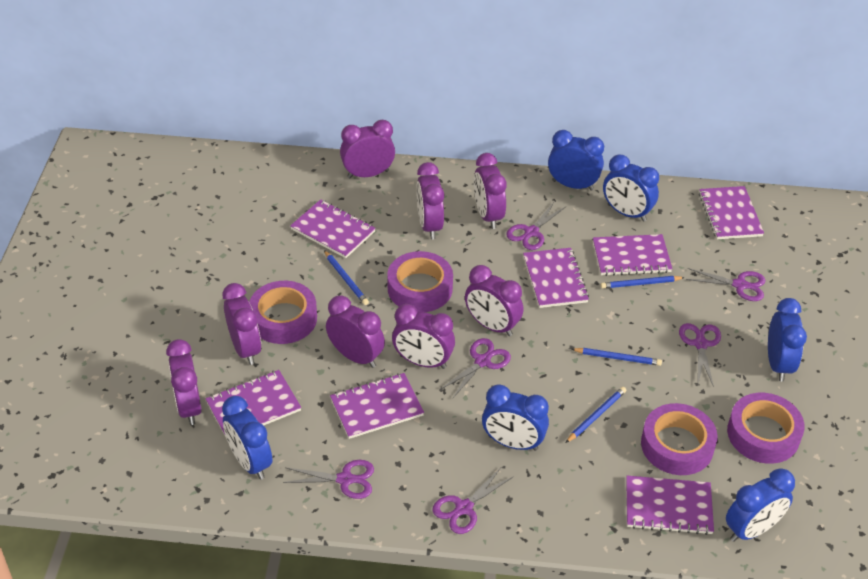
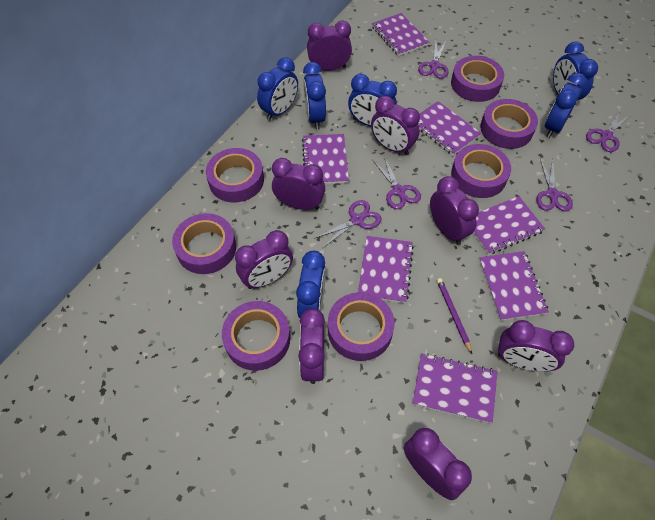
blue pencil: 4 -> 0
purple pencil: 0 -> 1
purple scissors: 6 -> 5
purple tape: 4 -> 7

